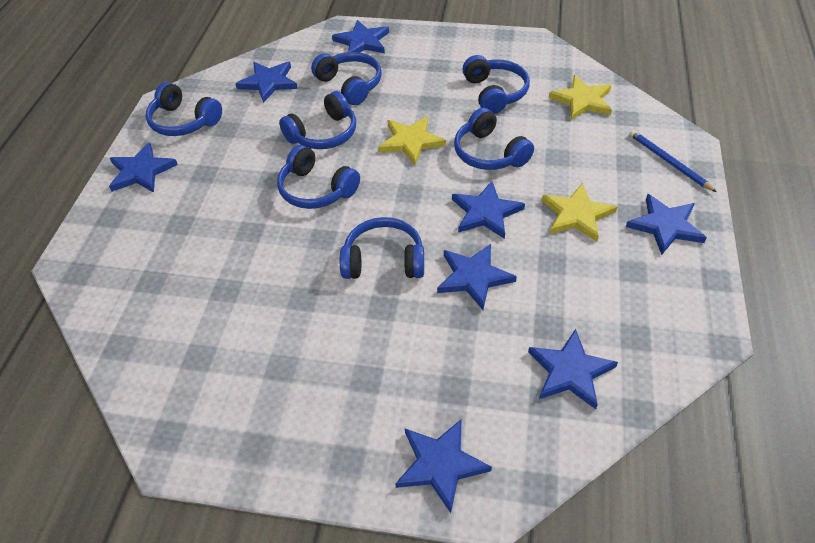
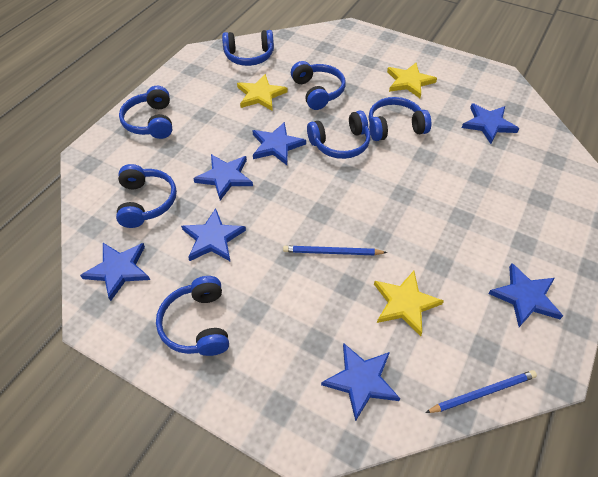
blue pencil: 1 -> 2
blue star: 8 -> 7

